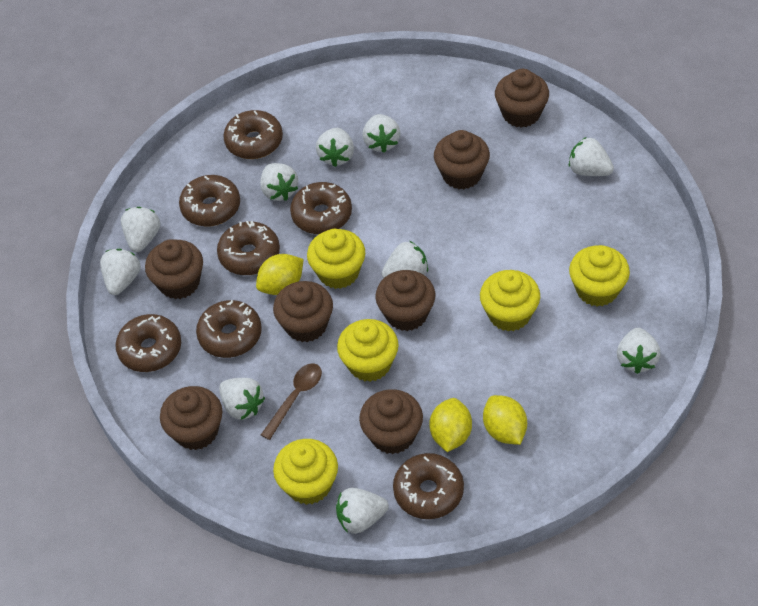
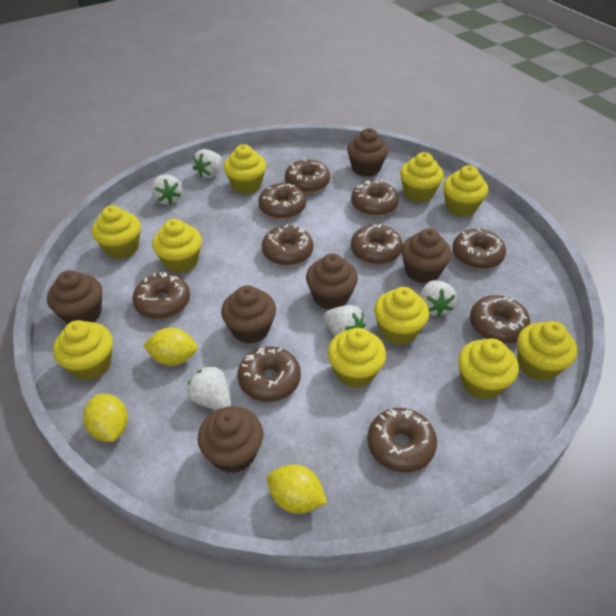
brown cupcake: 7 -> 6
brown donut: 7 -> 10
brown spoon: 1 -> 0
white strawberry: 10 -> 5
yellow cupcake: 5 -> 10

